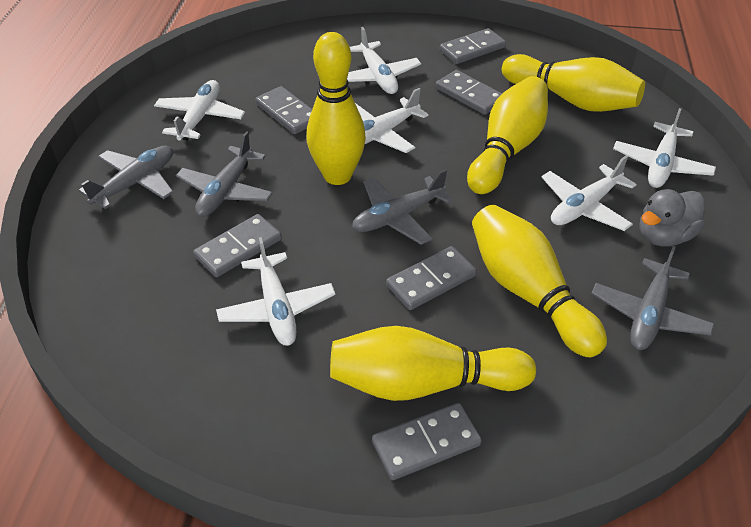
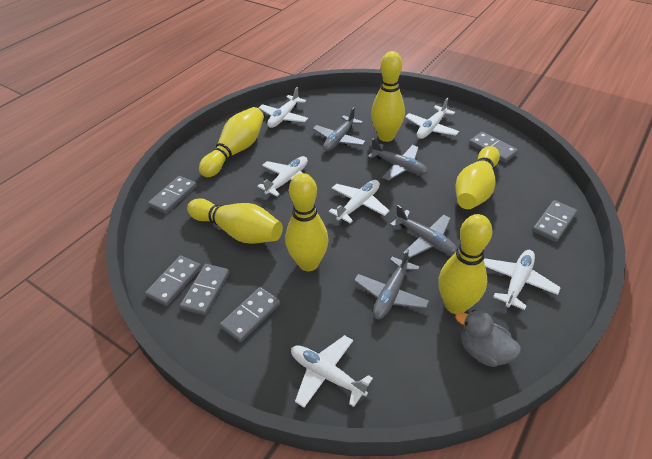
yellow bowling pin: 5 -> 6

